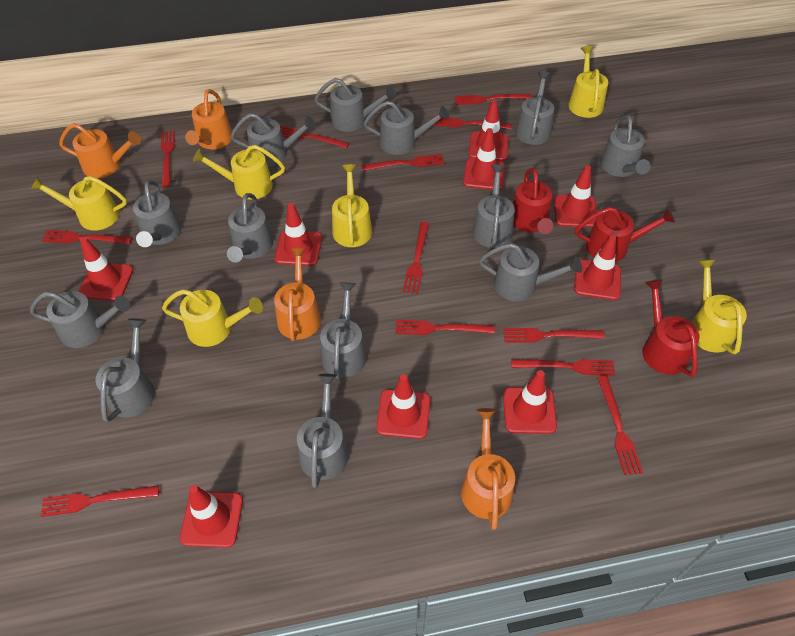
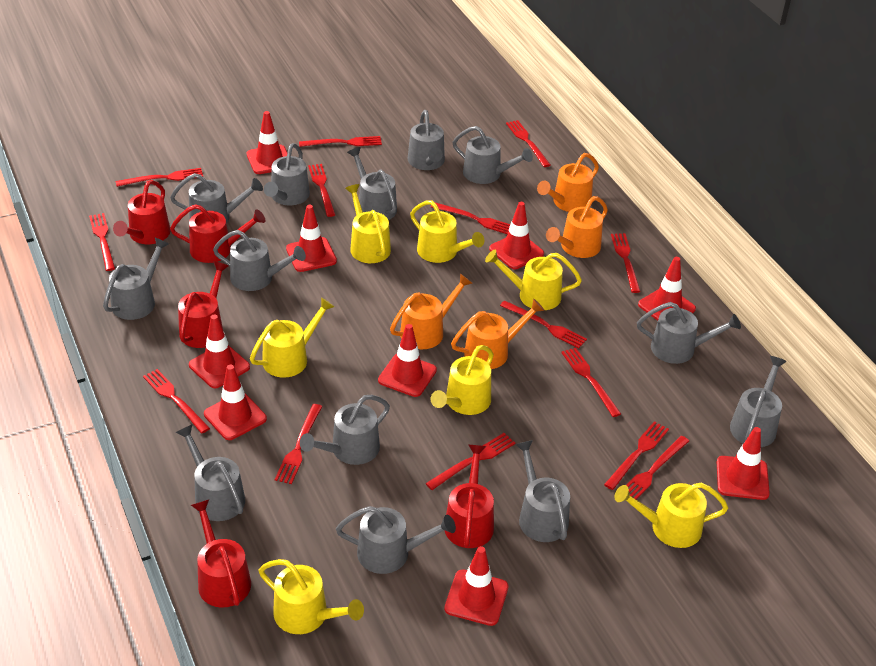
red fork: 12 -> 14
red watering can: 3 -> 5
yellow watering can: 6 -> 7

